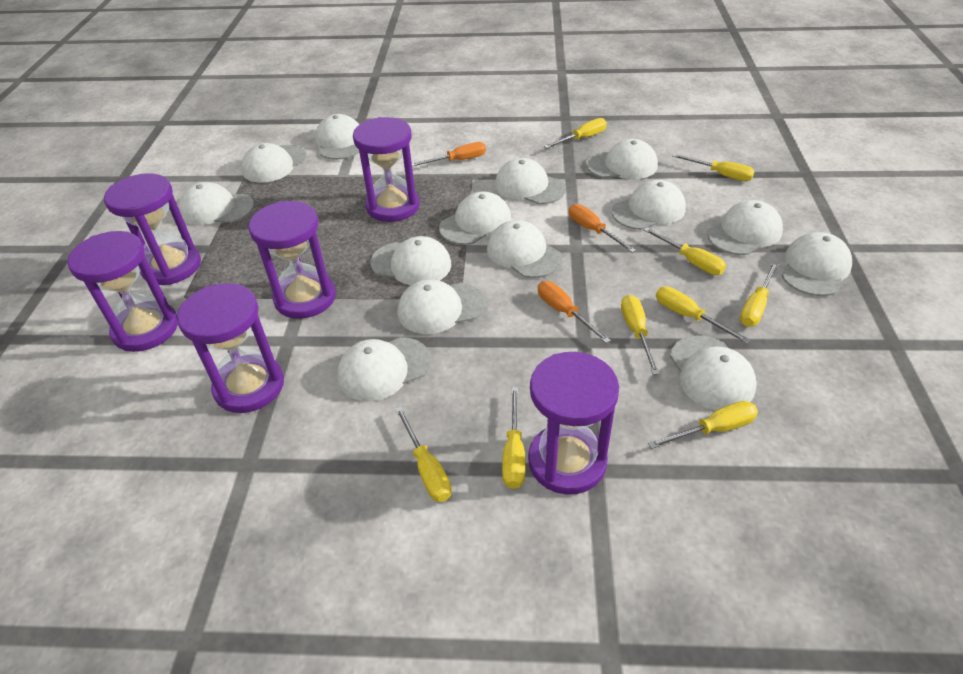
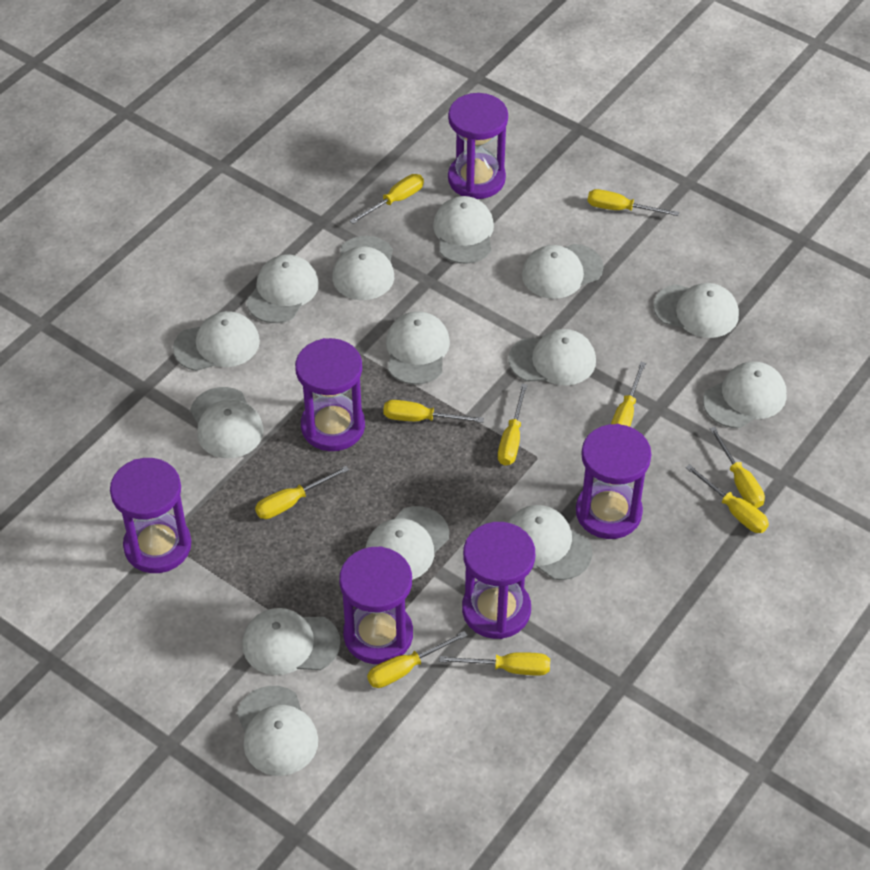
orange screwdriver: 3 -> 0
yellow screwdriver: 9 -> 10

